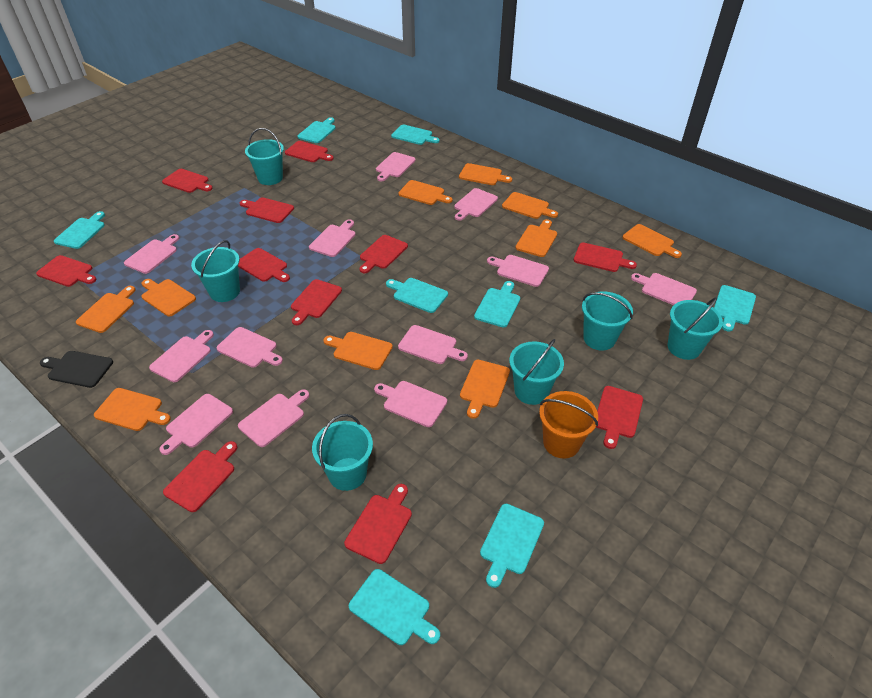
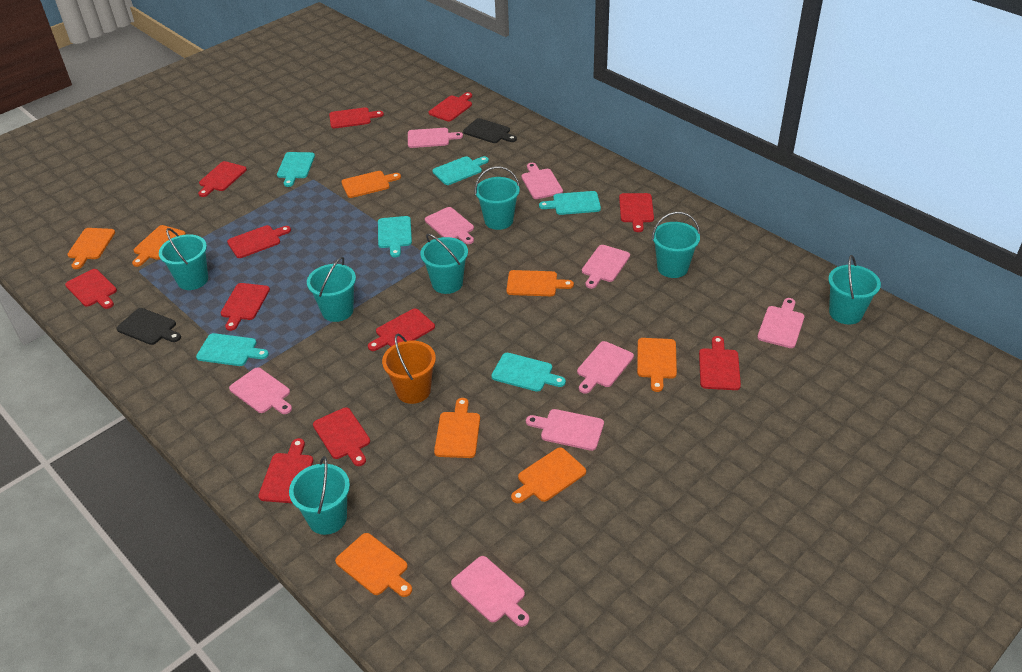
black cutting board: 1 -> 2
orange cutting board: 10 -> 8
pink cutting board: 12 -> 9
turquoise bucket: 6 -> 7
turquoise cutting board: 8 -> 6

